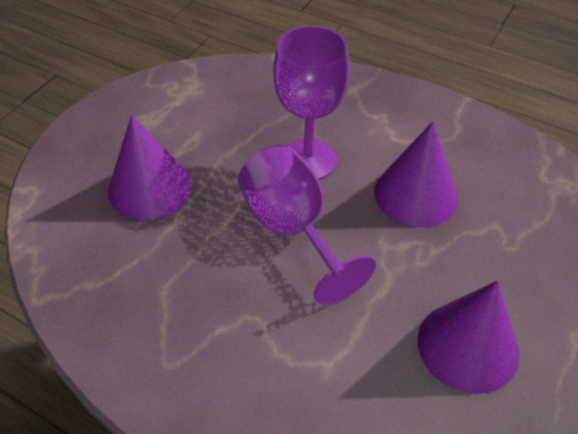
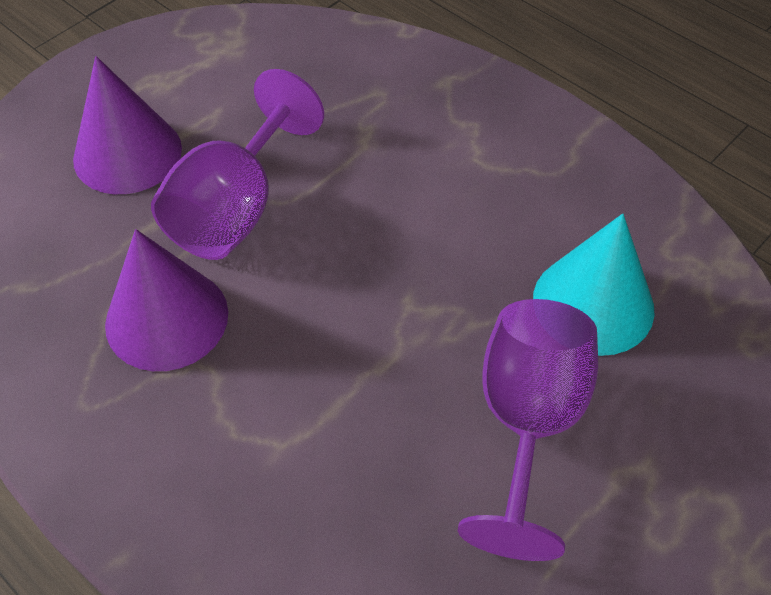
purple cone: 3 -> 2
turquoise cone: 0 -> 1

